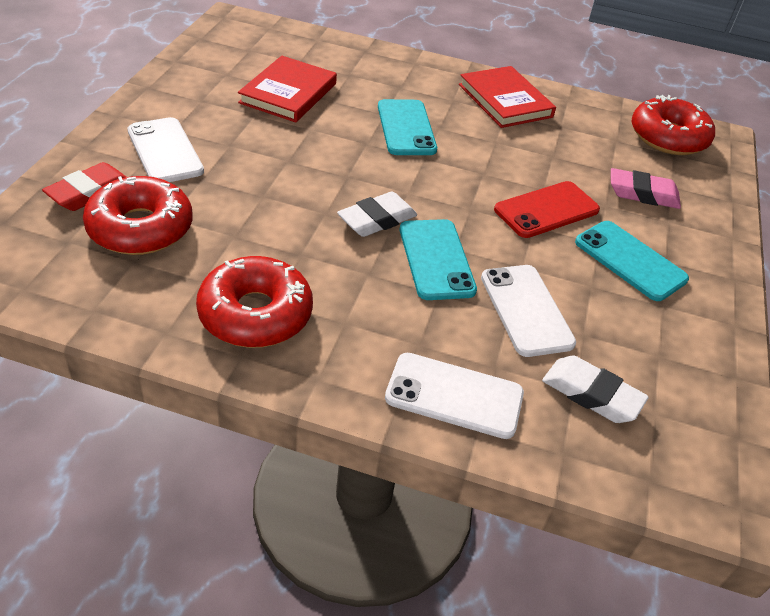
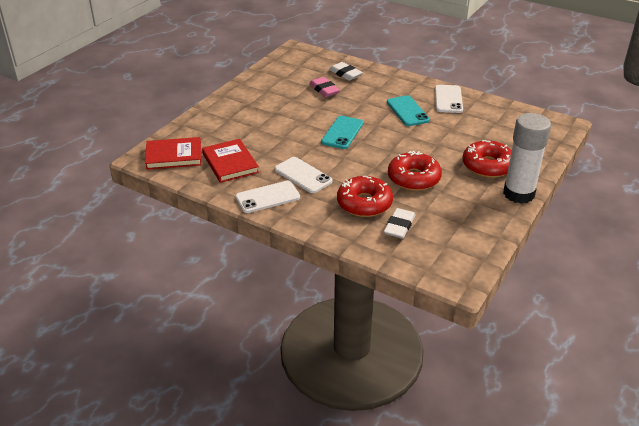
red eraser: 1 -> 0
red phone: 1 -> 0
turquoise phone: 3 -> 2
white glue stick: 0 -> 1

